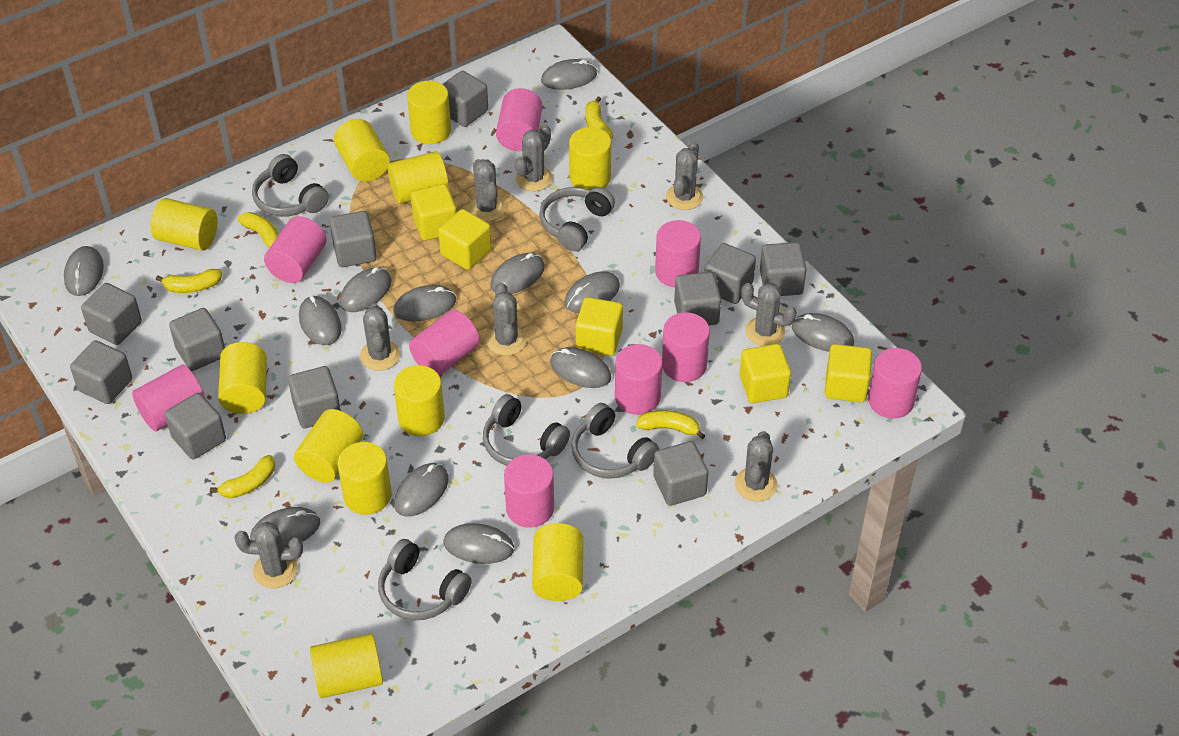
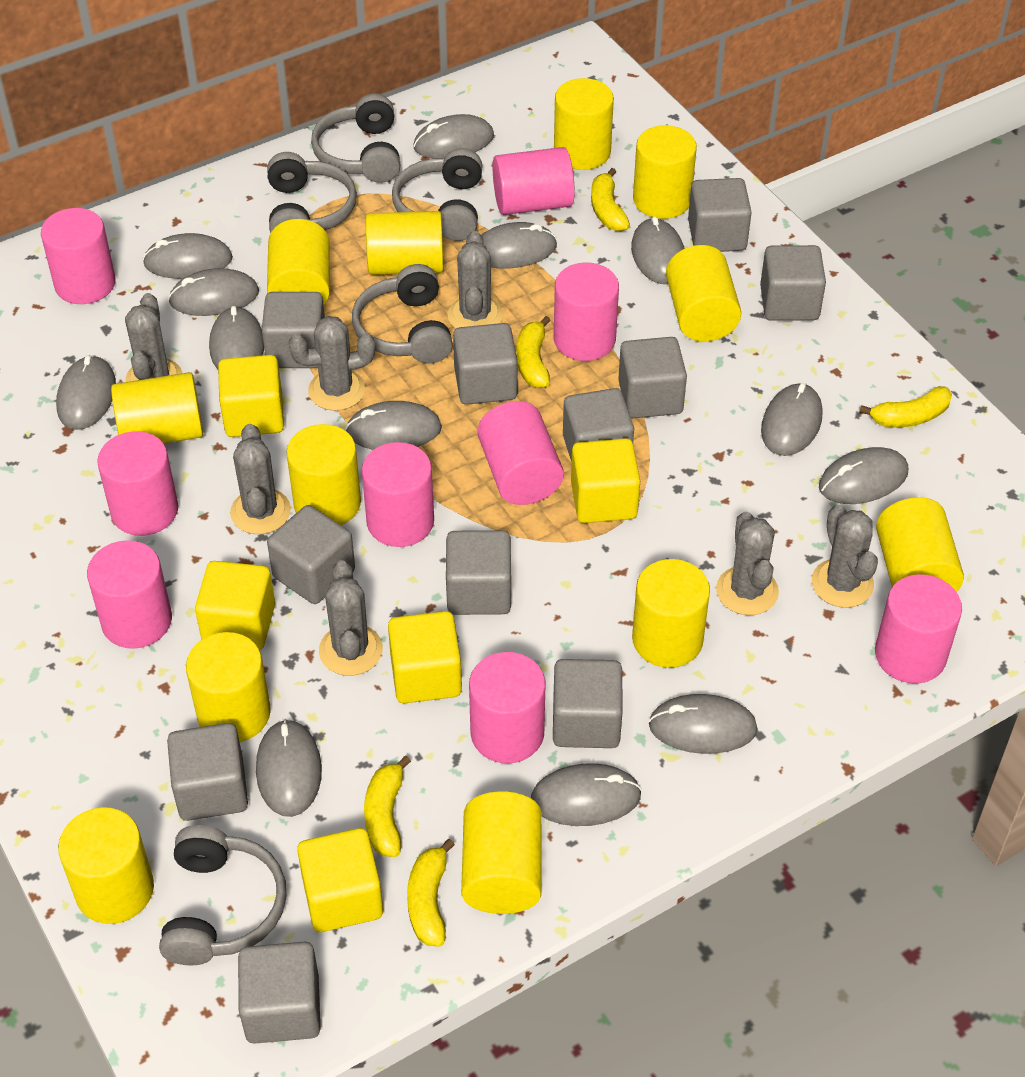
grey cactus: 8 -> 7
grey mouse: 12 -> 13
yellow cylinder: 11 -> 12

